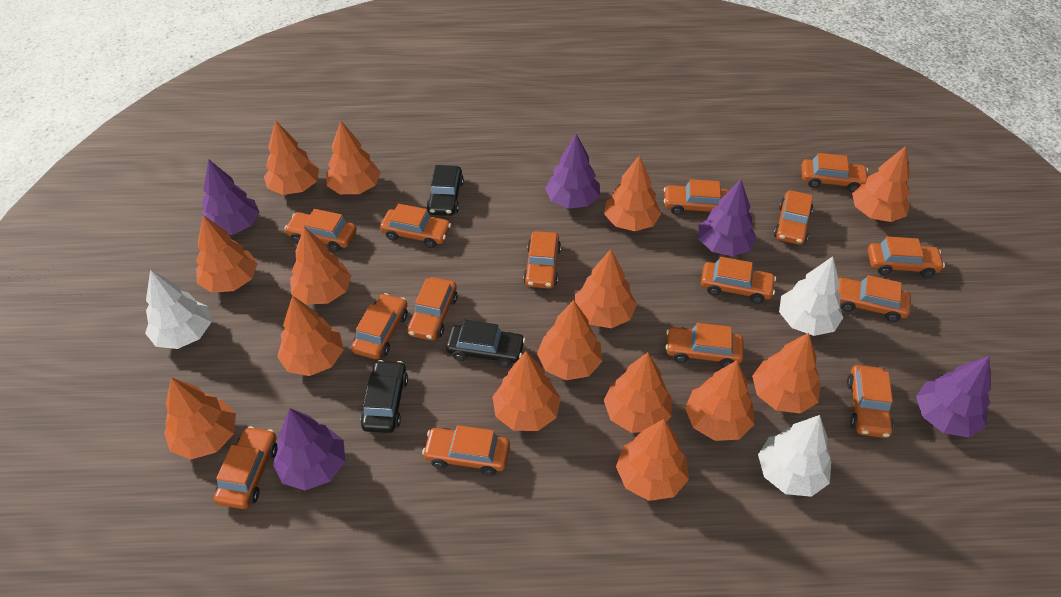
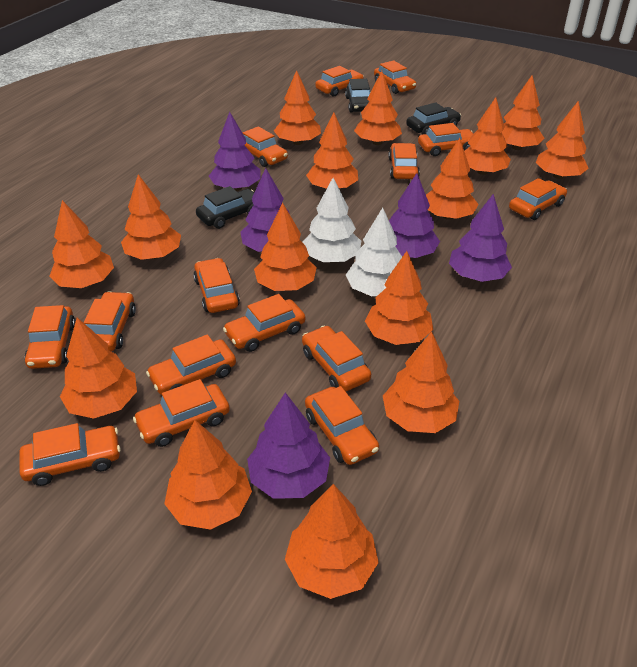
white tree: 3 -> 2

